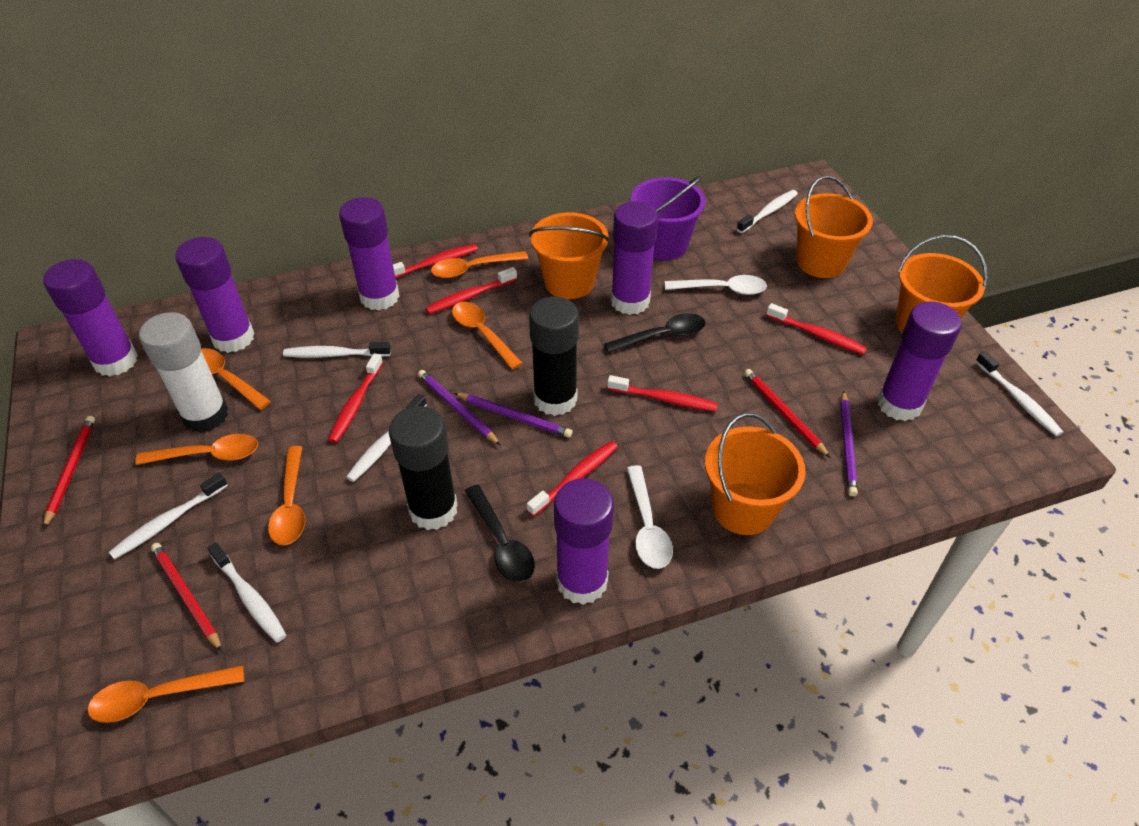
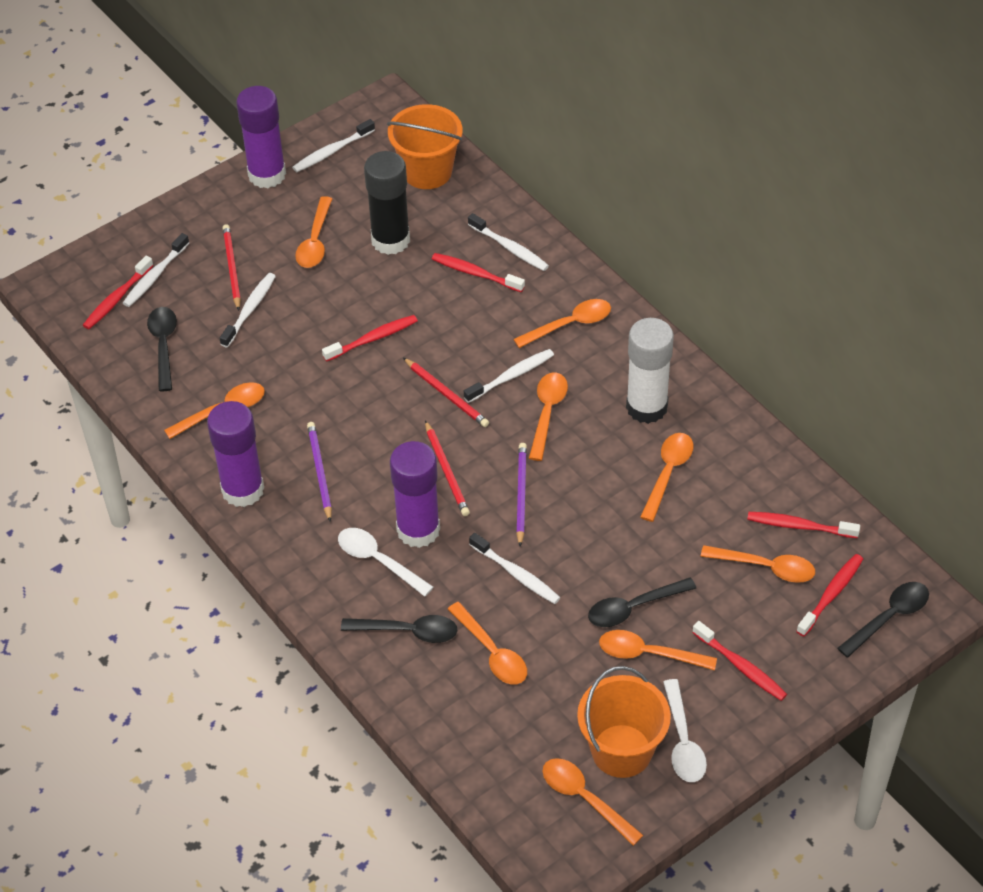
black glue stick: 2 -> 1
black spoon: 2 -> 4
orange bucket: 4 -> 2
orange spoon: 6 -> 9
purple bucket: 1 -> 0
purple glue stick: 6 -> 3
purple pencil: 3 -> 2

